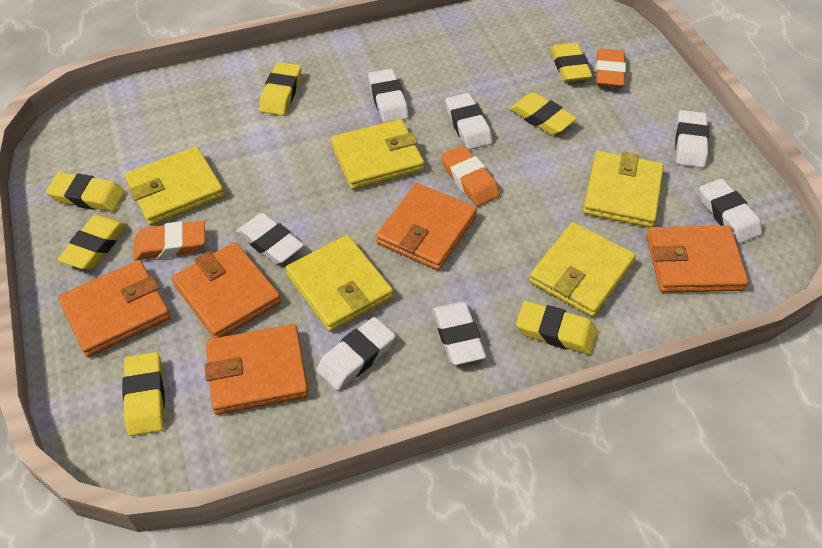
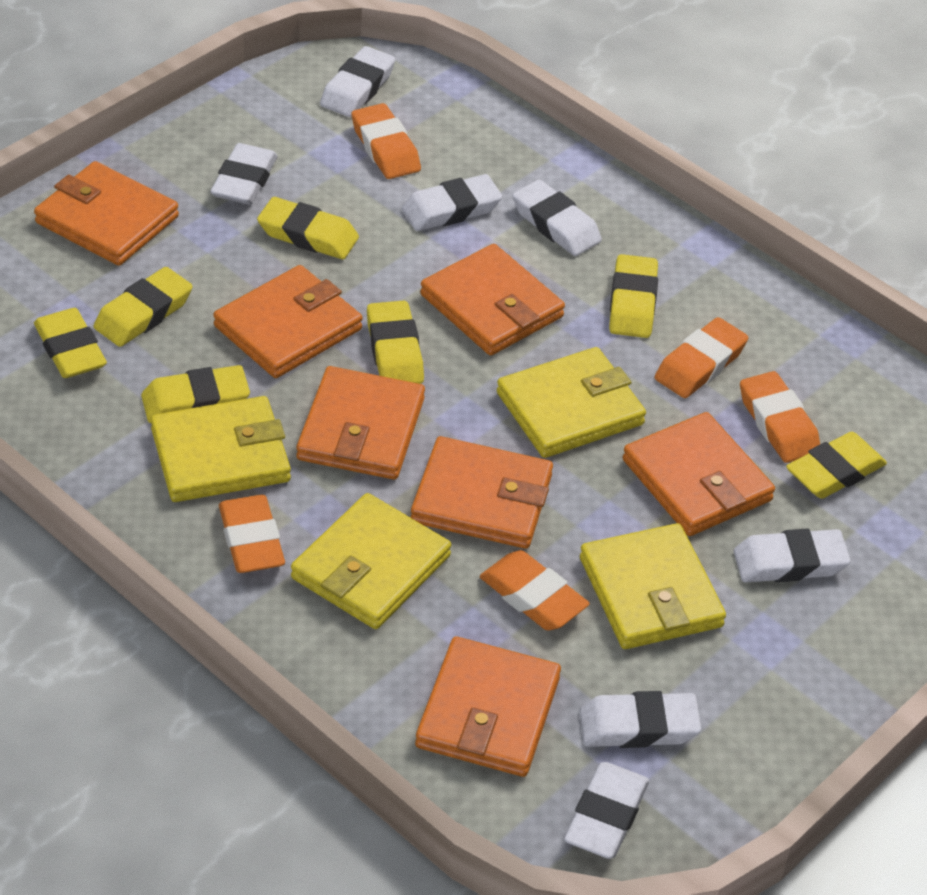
orange eraser: 3 -> 5
orange wallet: 5 -> 7
yellow wallet: 5 -> 4

